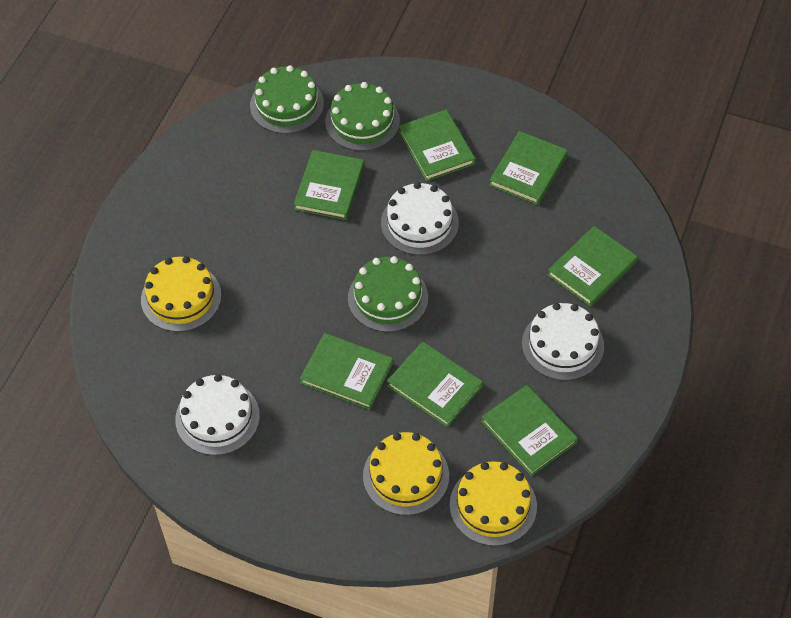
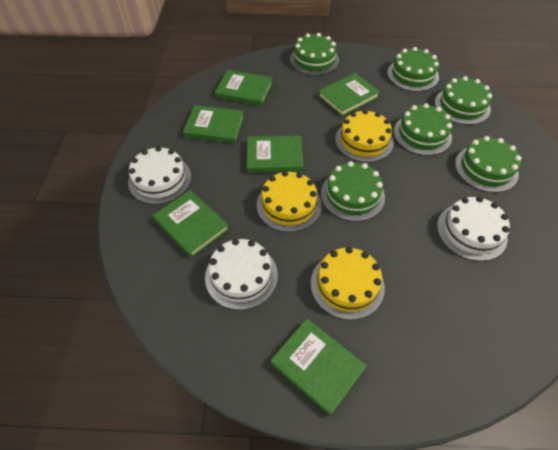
green book: 7 -> 6
green cake: 3 -> 6

